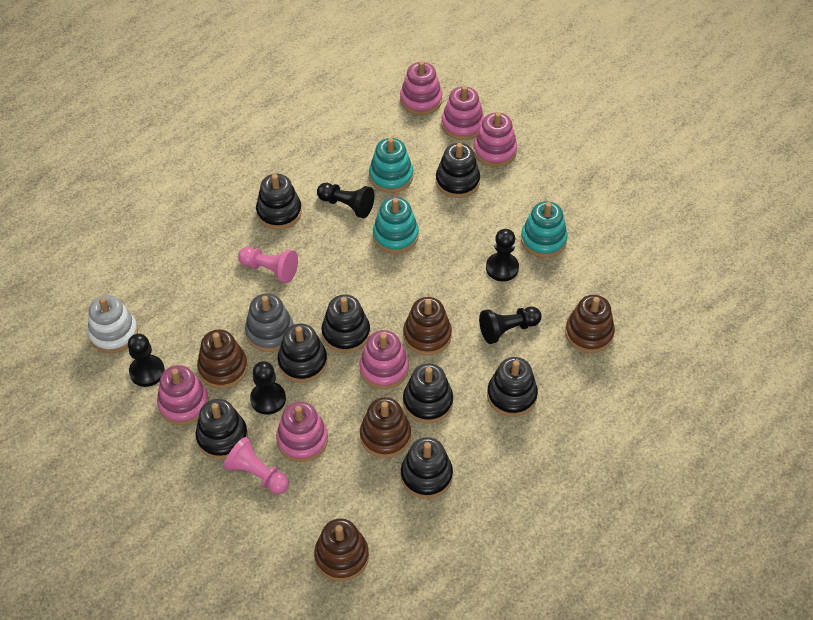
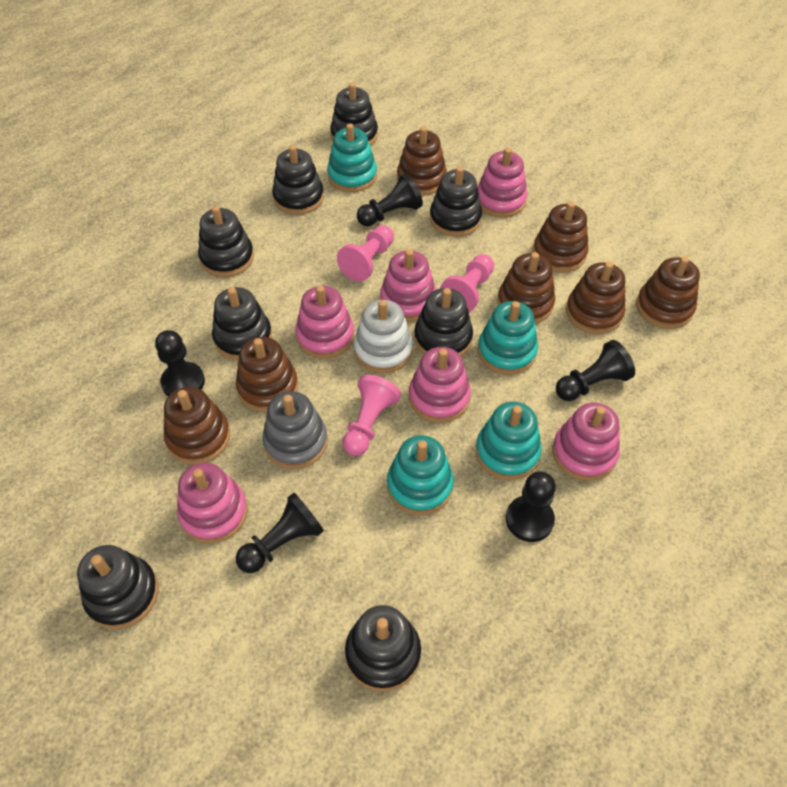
brown stacking toy: 5 -> 7
pink pawn: 2 -> 3
turquoise stacking toy: 3 -> 4

